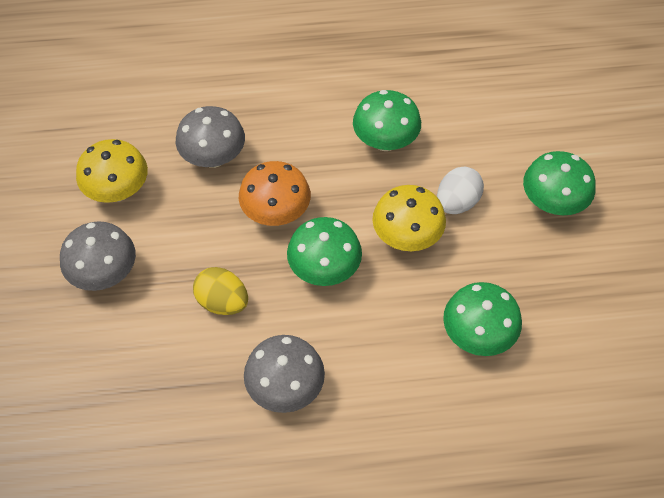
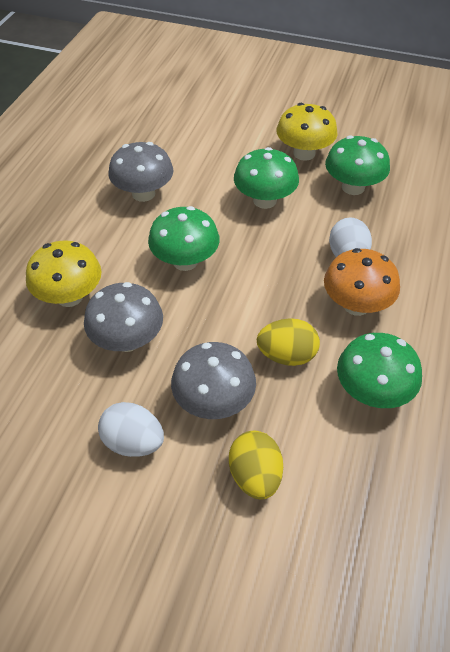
white egg: 1 -> 2
yellow egg: 1 -> 2

